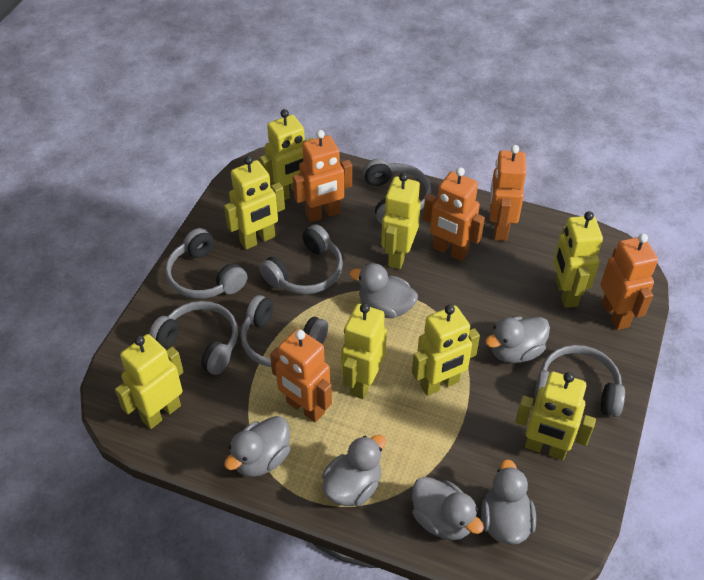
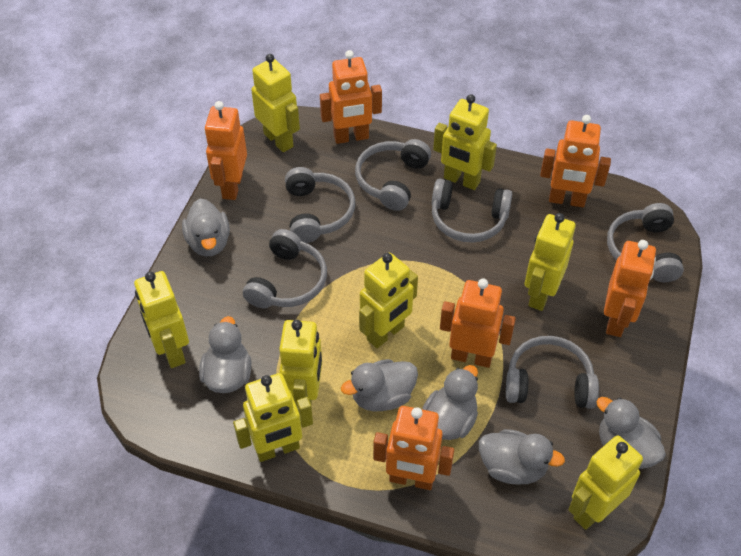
orange robot: 5 -> 6

